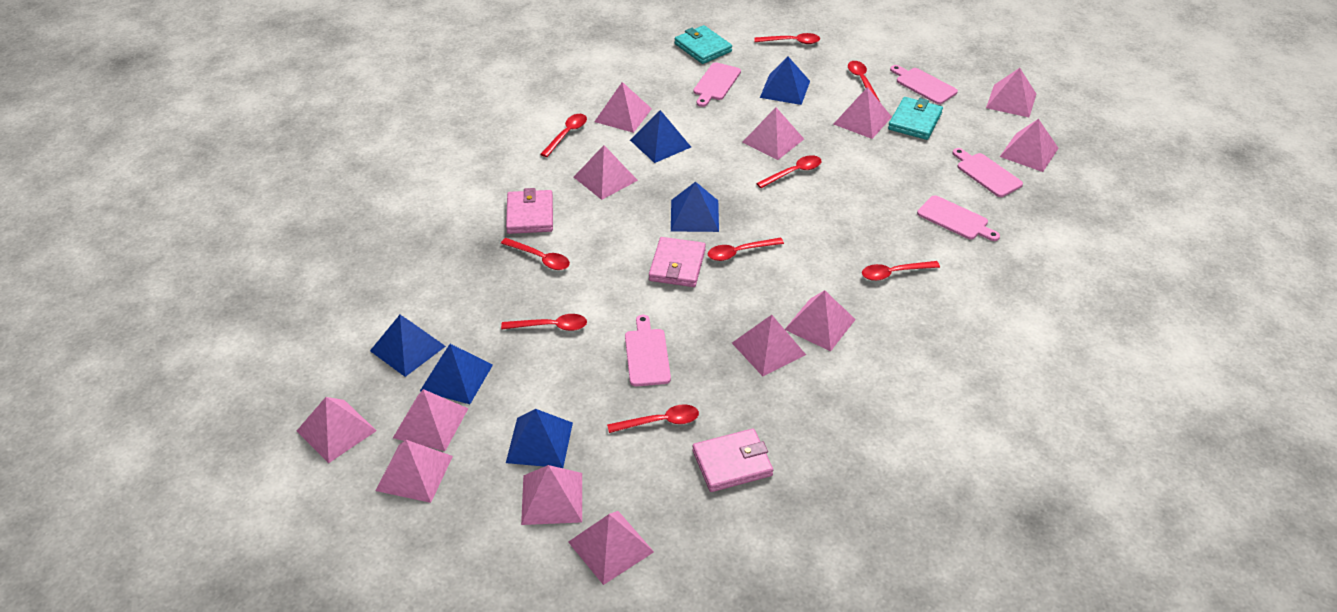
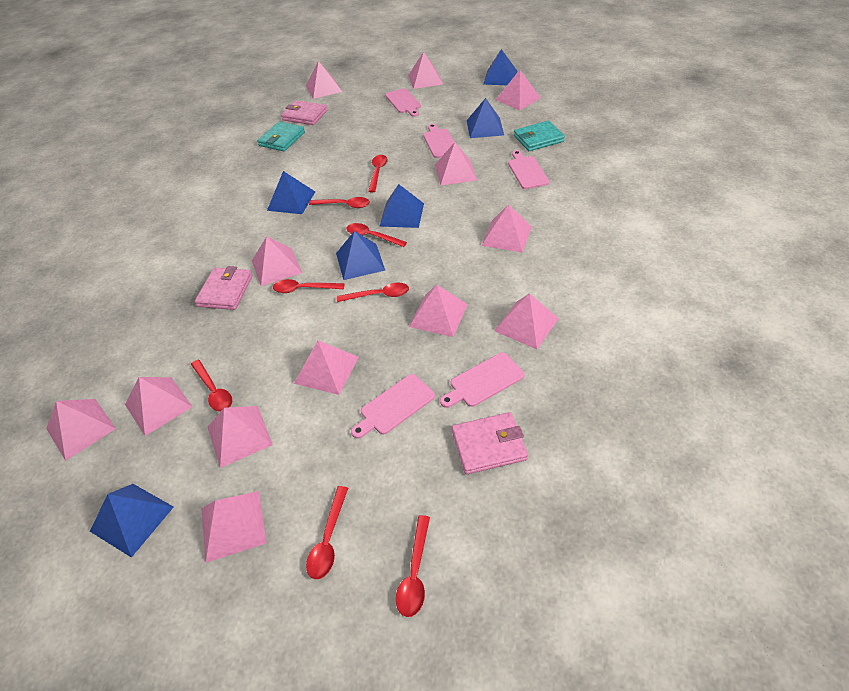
red spoon: 9 -> 8

